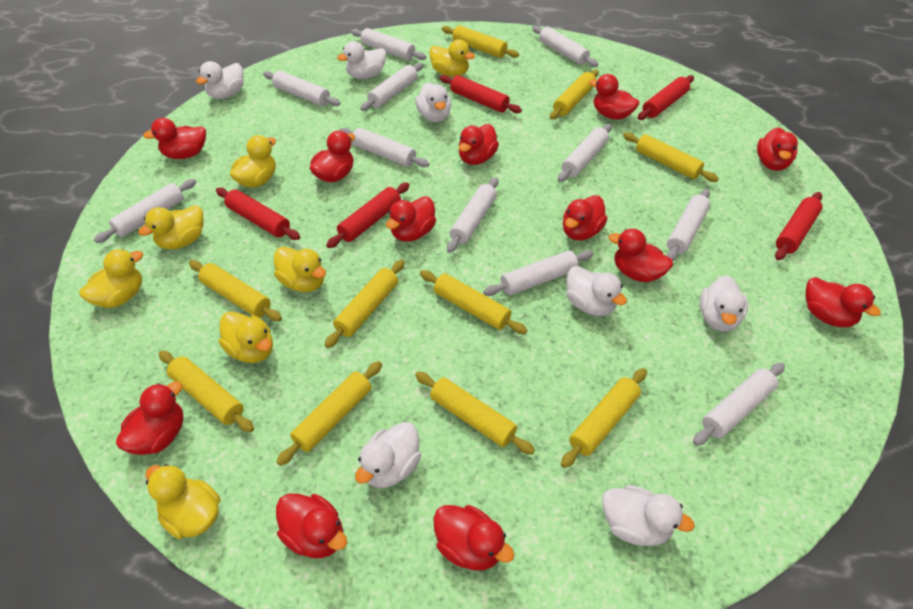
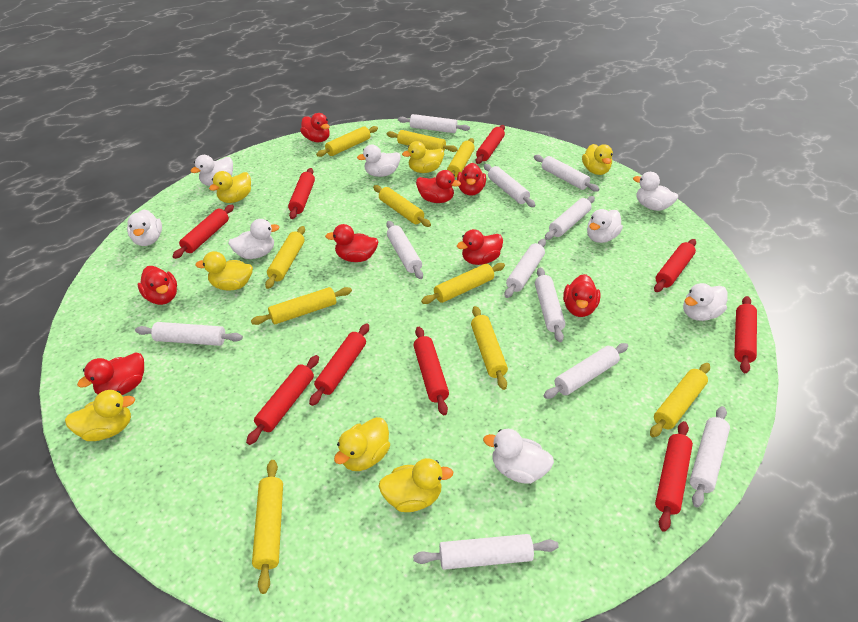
red duck: 12 -> 8
red rolling pin: 5 -> 9
white duck: 7 -> 8

